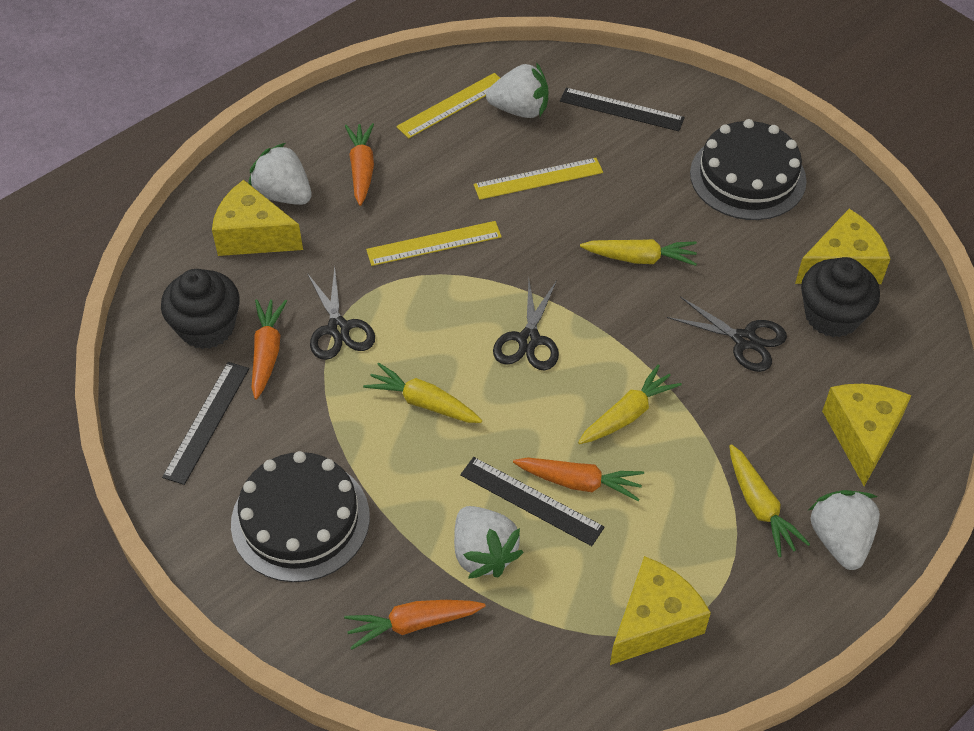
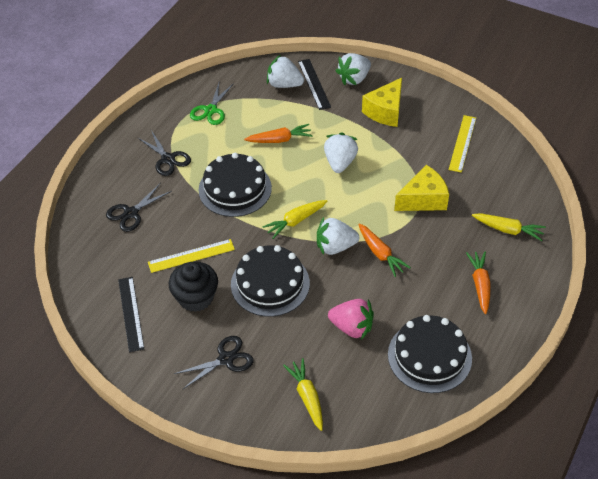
black cake: 2 -> 3
black cupcake: 2 -> 1
black ruler: 3 -> 2
green scissors: 0 -> 1
orange carrot: 4 -> 3
pink strawberry: 0 -> 1
yellow carrot: 4 -> 3
yellow cheese: 4 -> 2
yellow ruler: 3 -> 2

